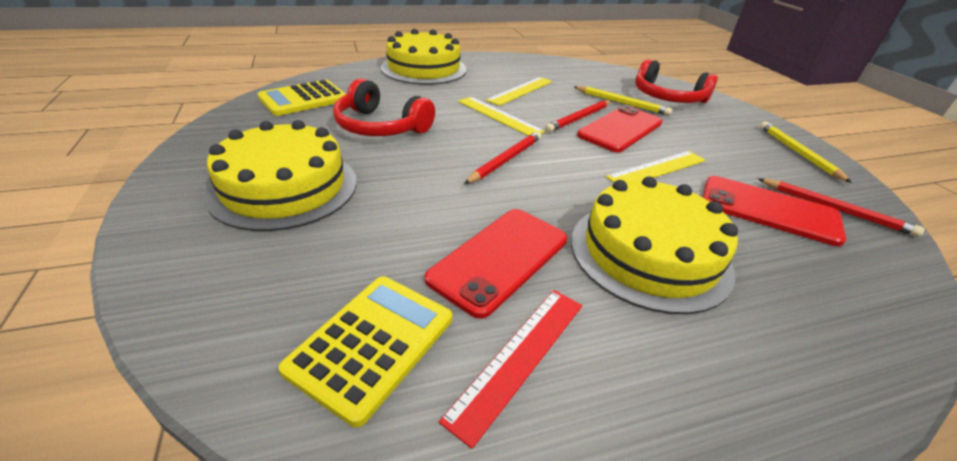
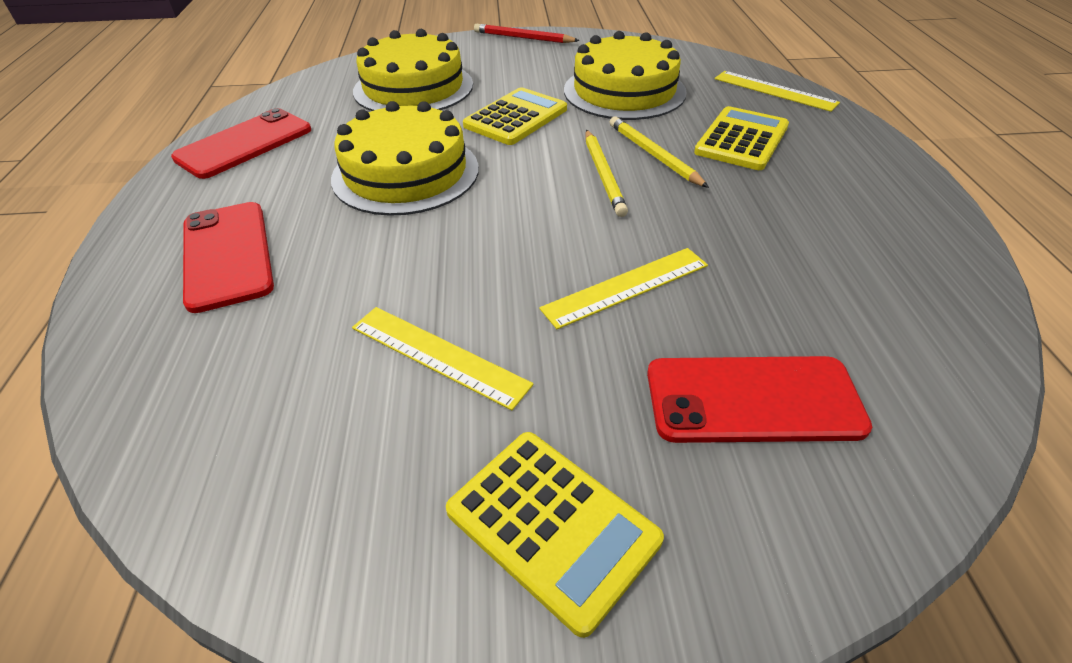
red headphones: 2 -> 0
red pencil: 3 -> 1
red ruler: 1 -> 0
yellow calculator: 2 -> 3

